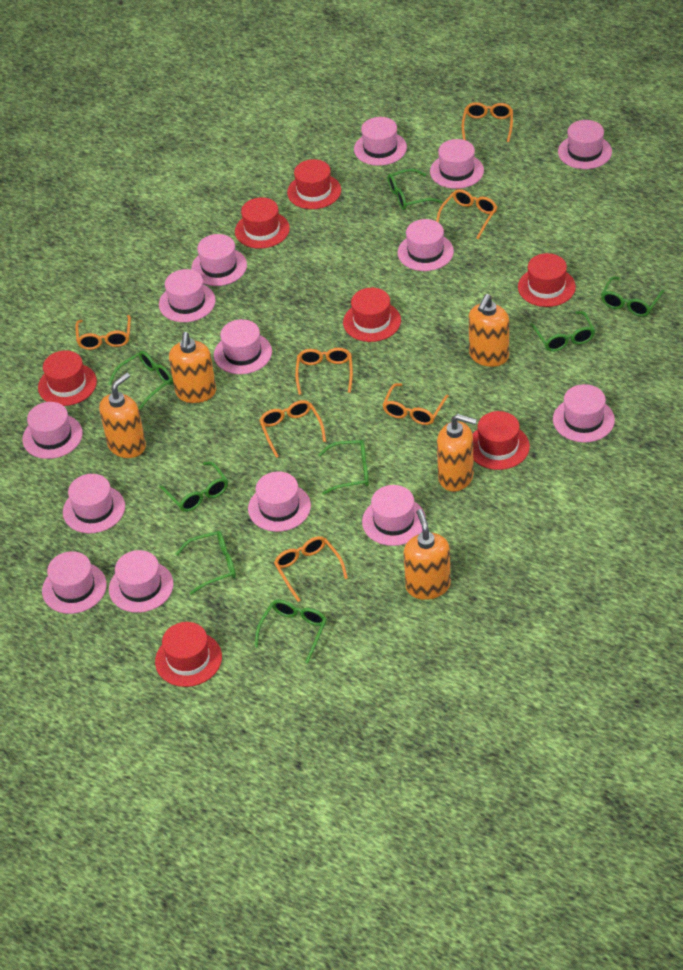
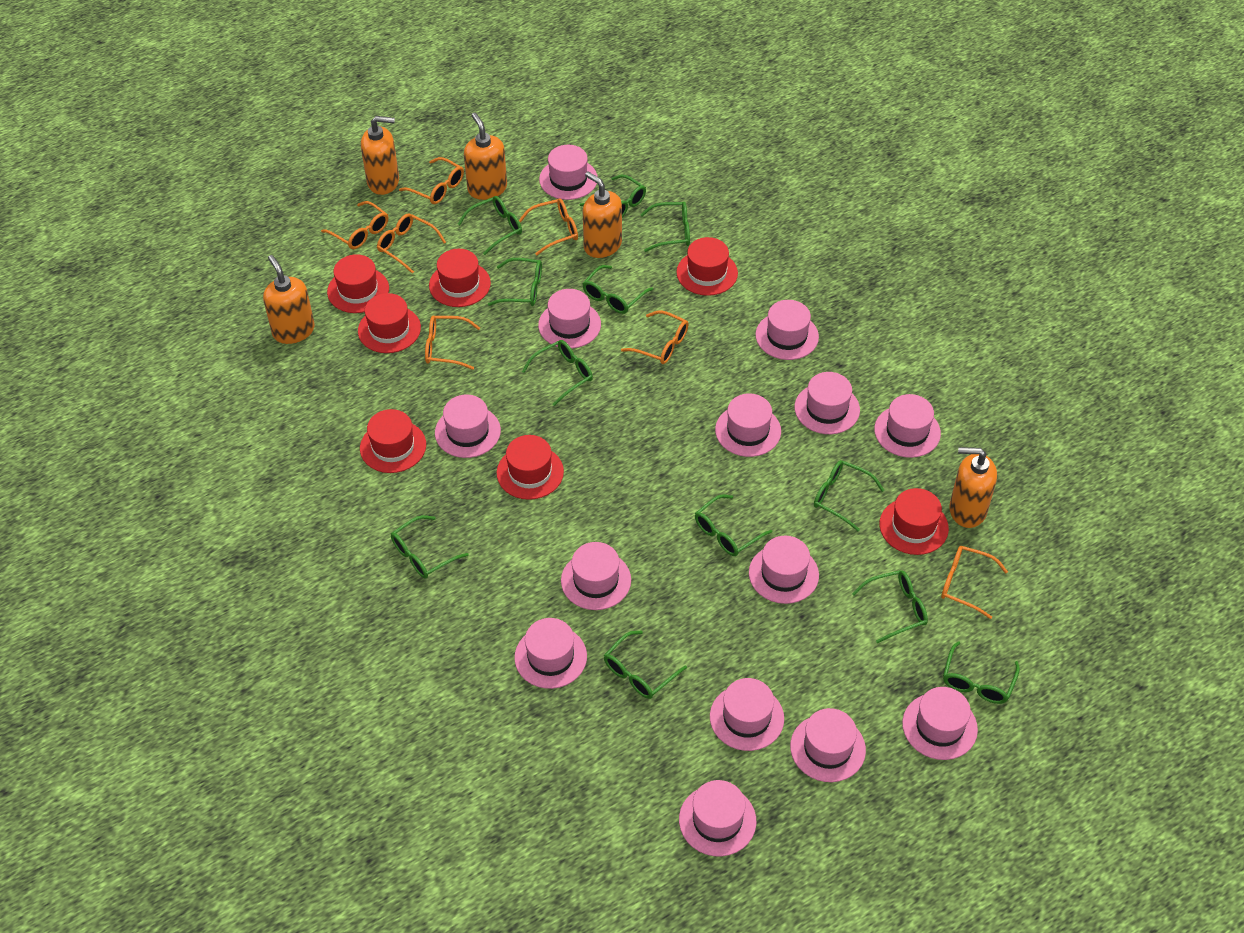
green glasses: 8 -> 12

